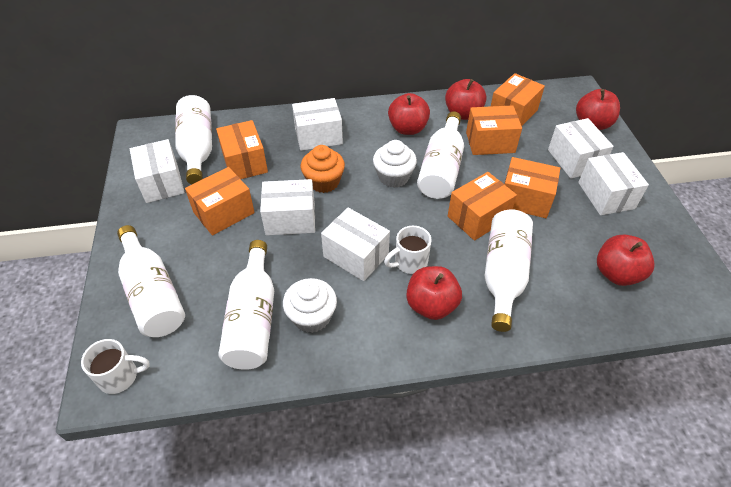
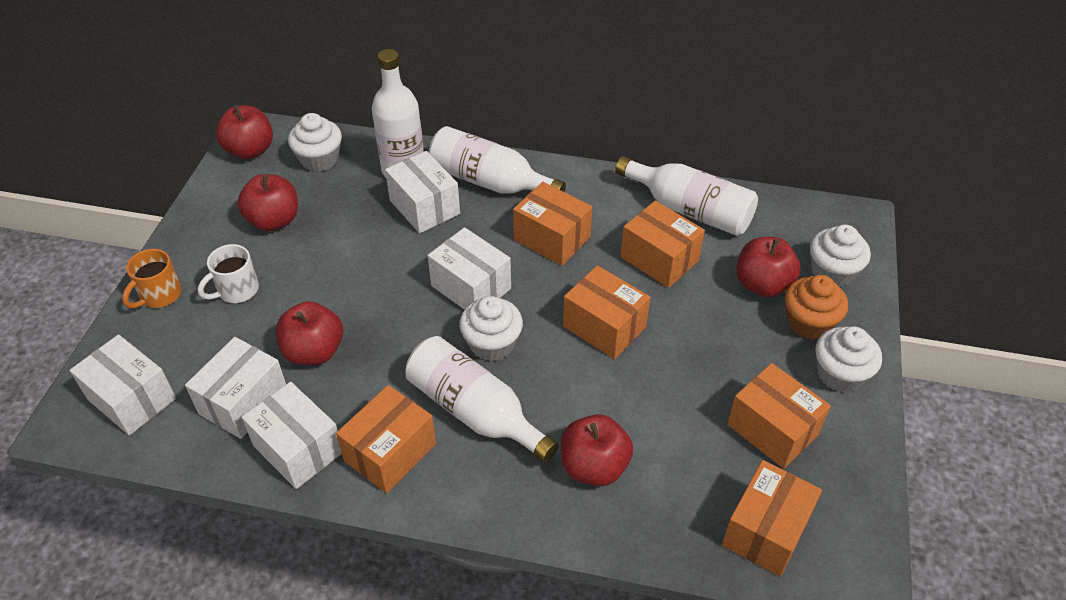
orange mug: 0 -> 1
white bottle: 5 -> 4
white box: 6 -> 5
white cupcake: 2 -> 4
white mug: 2 -> 1

